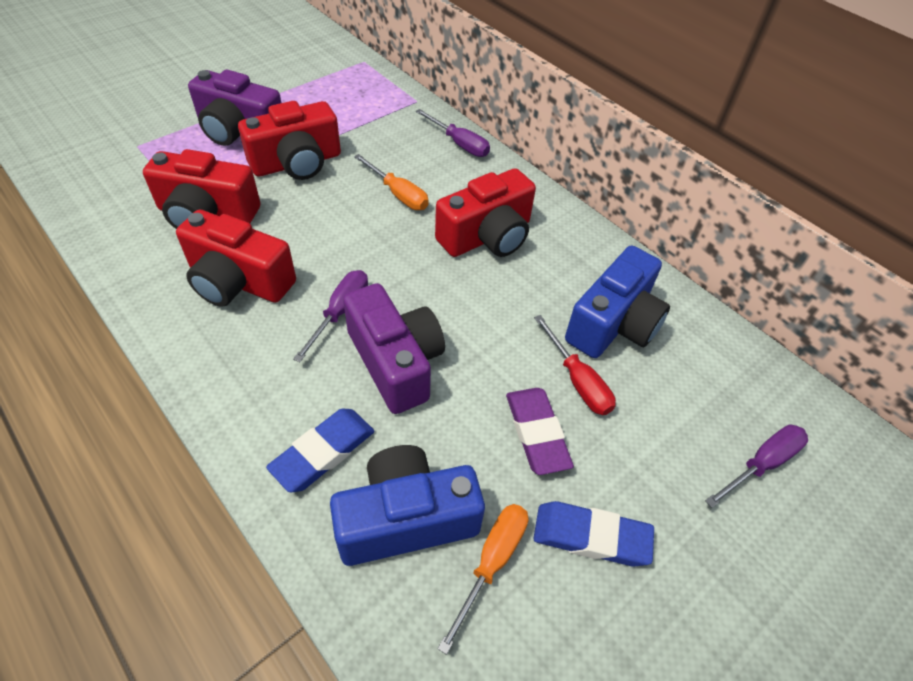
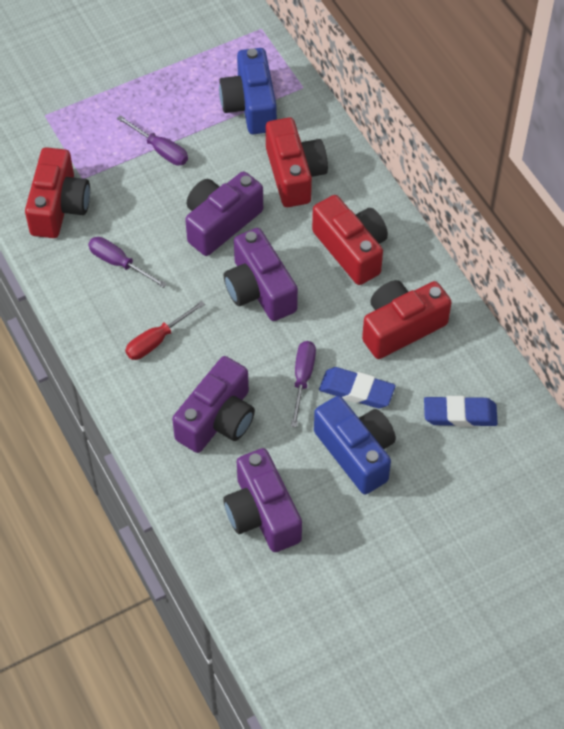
orange screwdriver: 2 -> 0
purple camera: 2 -> 4
purple eraser: 1 -> 0

